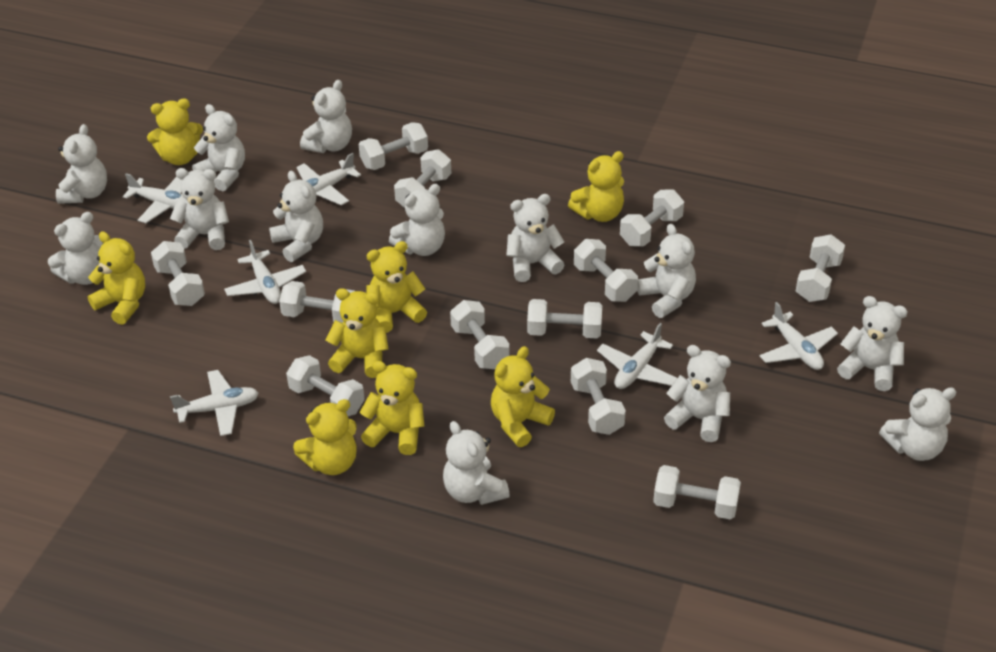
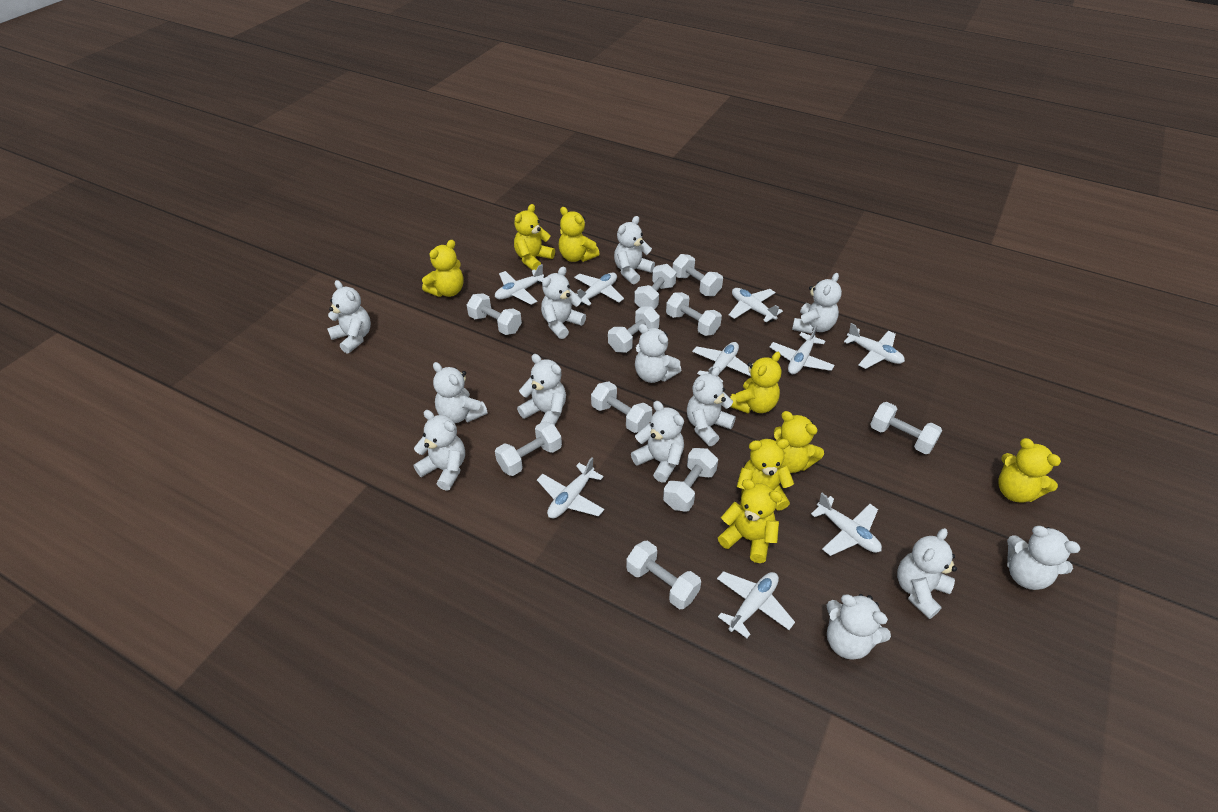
white dumbbell: 12 -> 10
white plane: 6 -> 9

